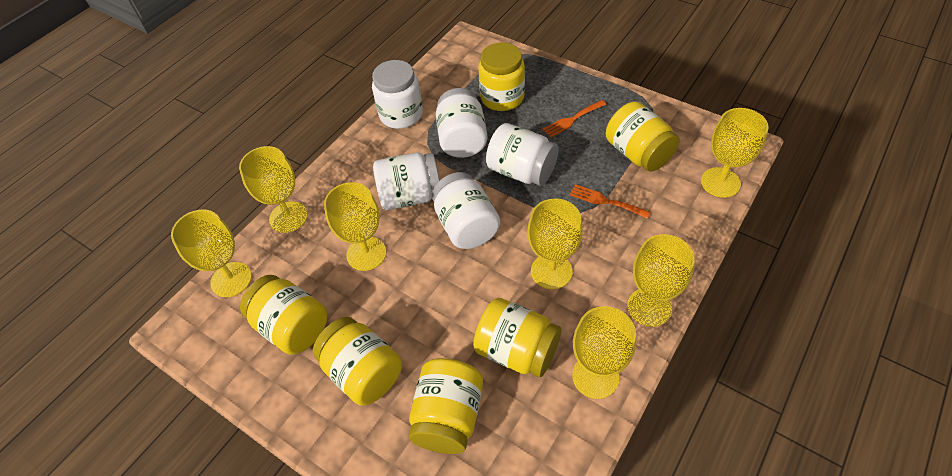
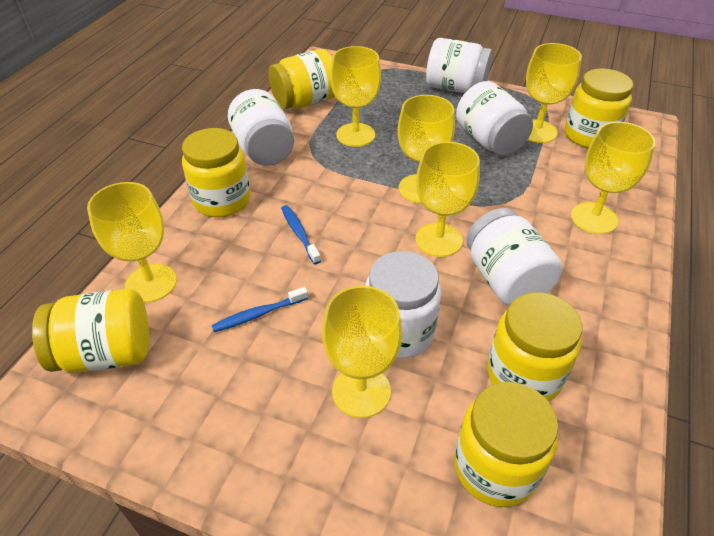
blue toothbrush: 0 -> 2
orange fork: 2 -> 0

